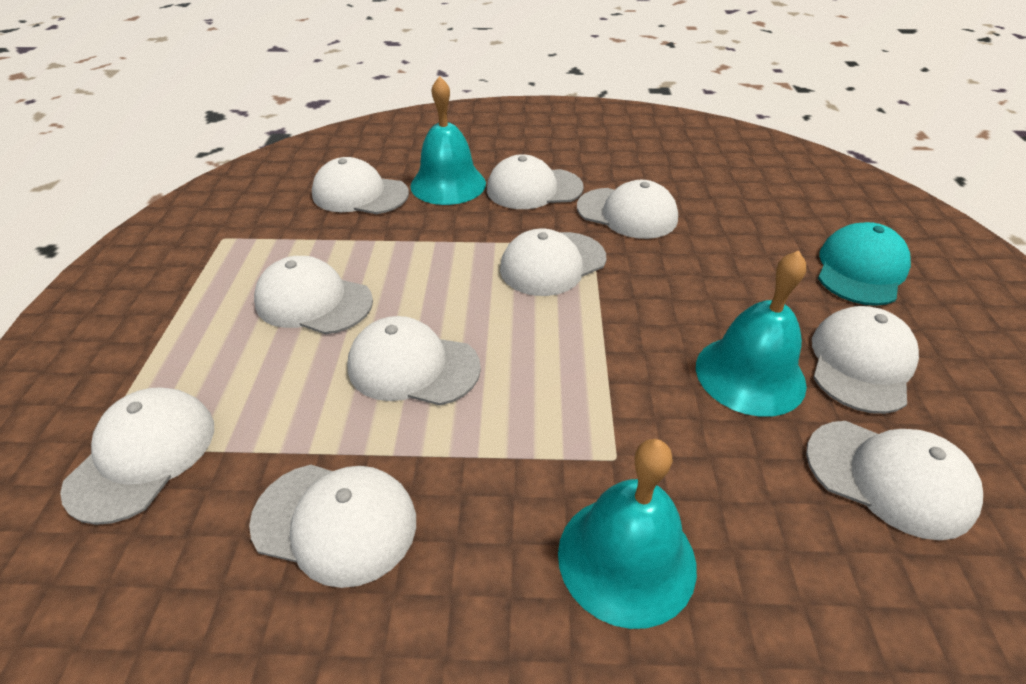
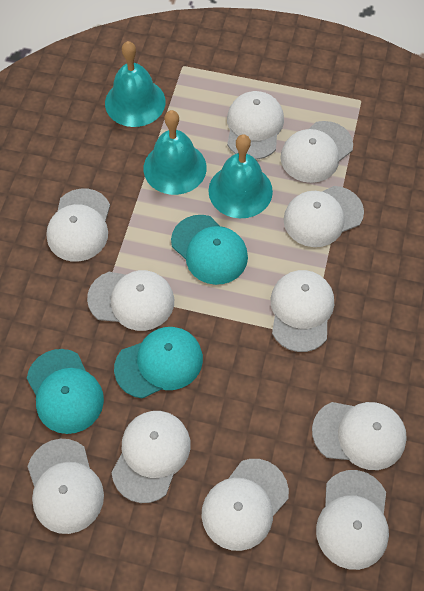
turquoise cap: 1 -> 3
white cap: 10 -> 11

